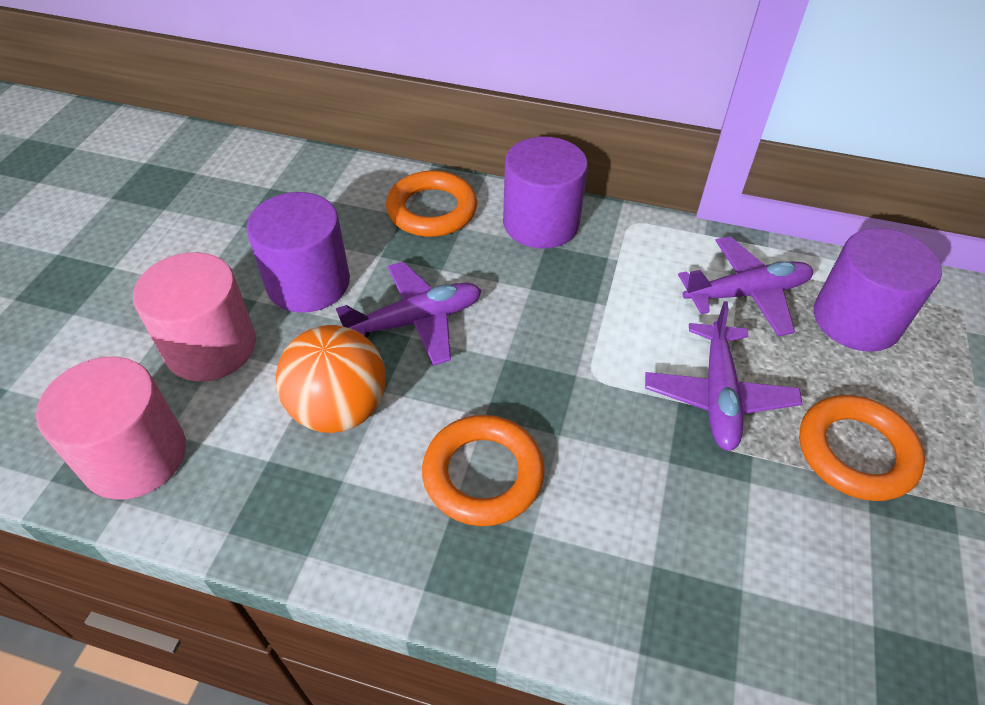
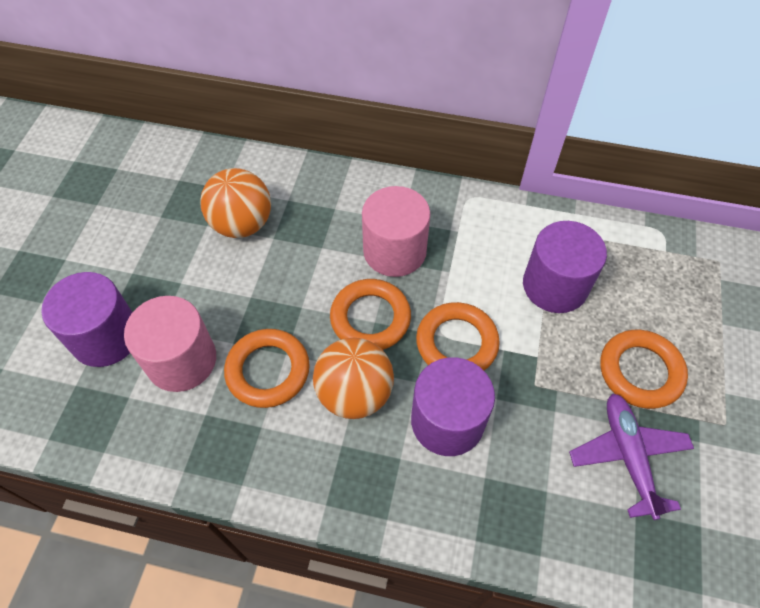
orange ball: 1 -> 2
orange ring: 3 -> 4
purple plane: 3 -> 1

